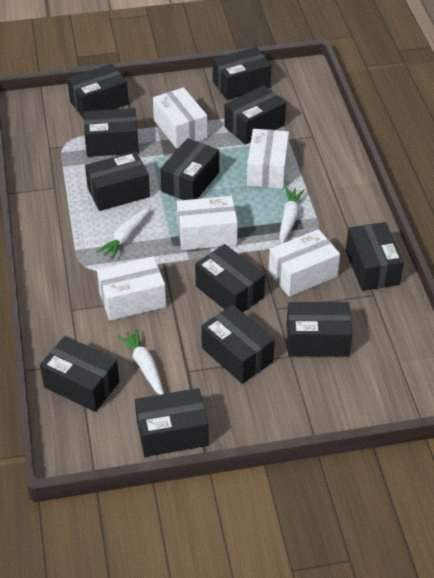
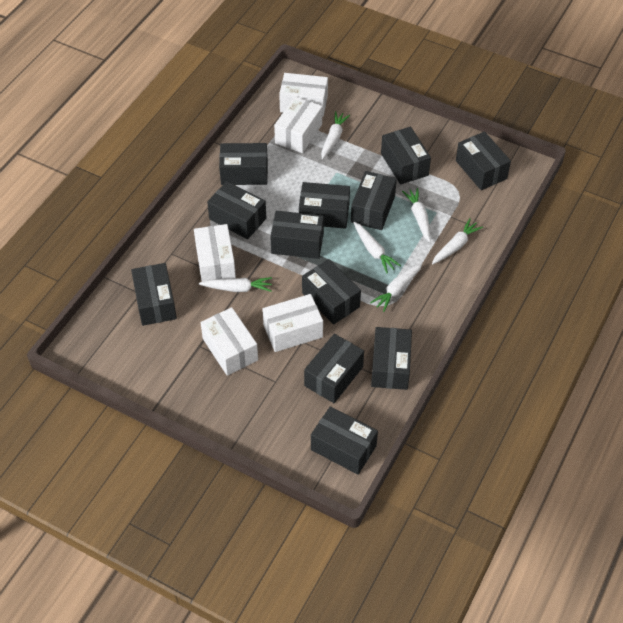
white carrot: 3 -> 6

